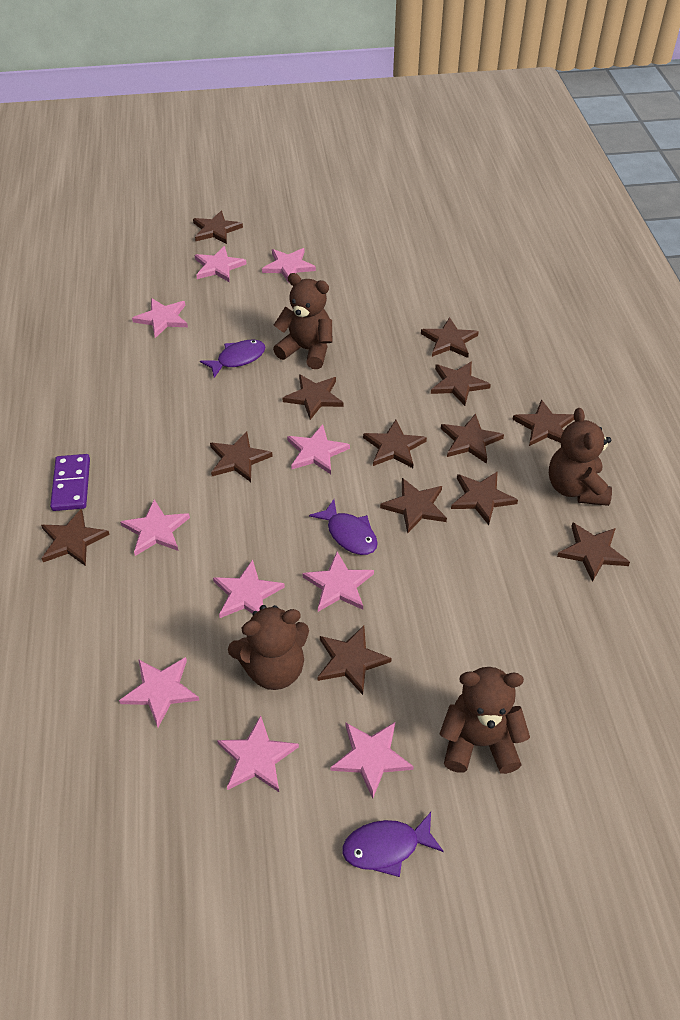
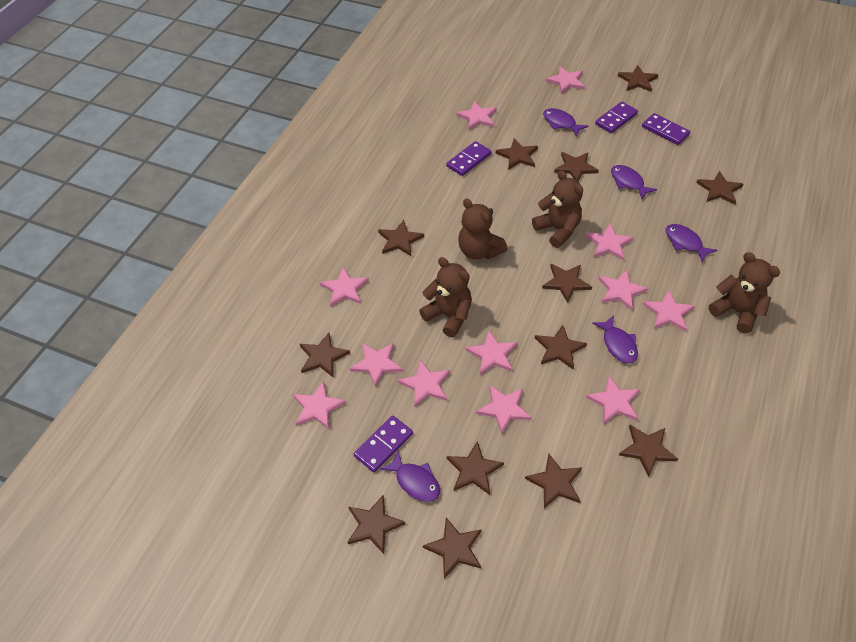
pink star: 10 -> 12
purple domino: 1 -> 4
purple fish: 3 -> 5

